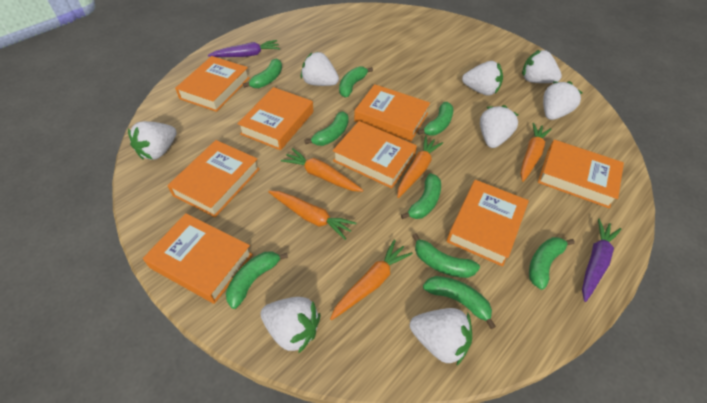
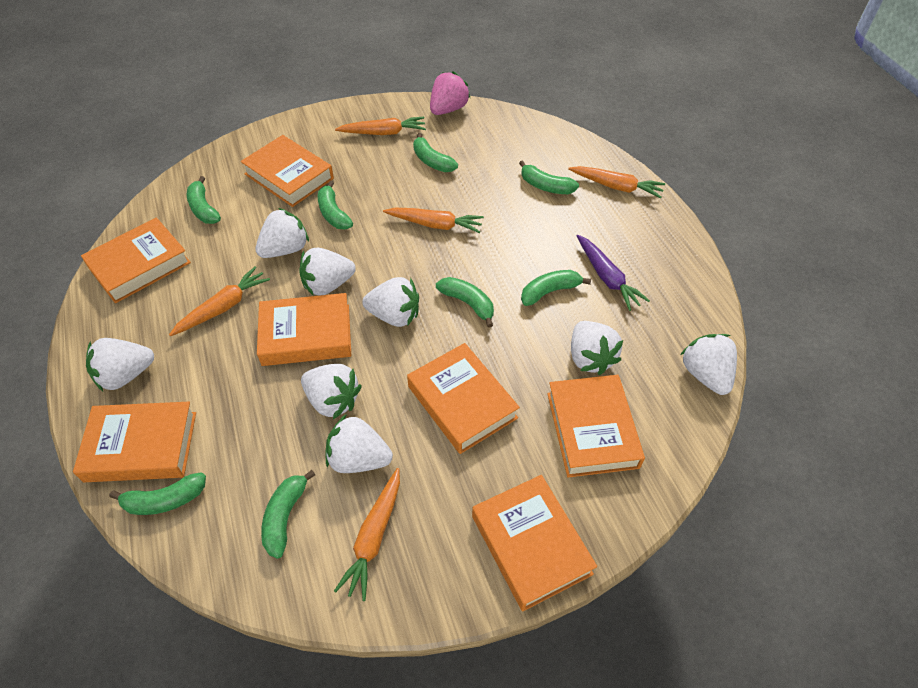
green banana: 9 -> 8
orange book: 8 -> 7
pink strawberry: 0 -> 1
purple carrot: 2 -> 1

